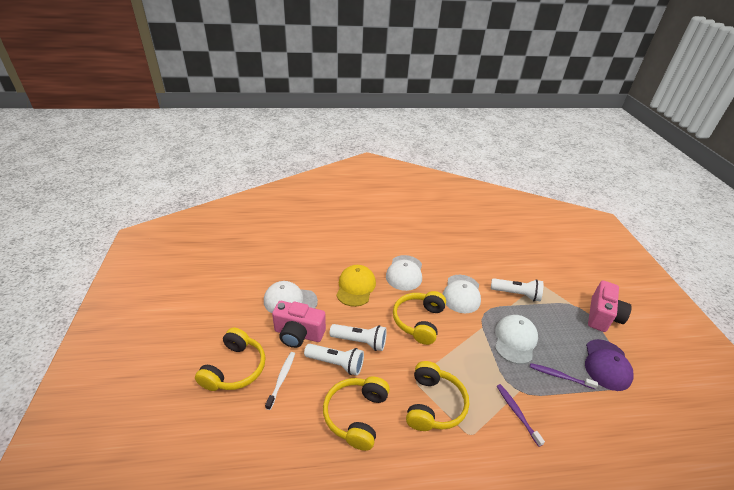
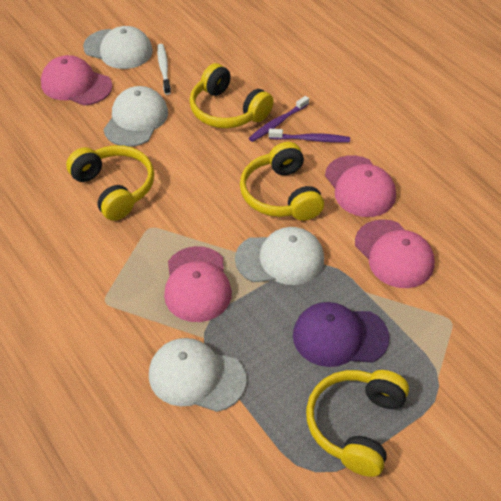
pink camera: 2 -> 0
pink cap: 0 -> 4
white flashlight: 3 -> 0
yellow cap: 1 -> 0

